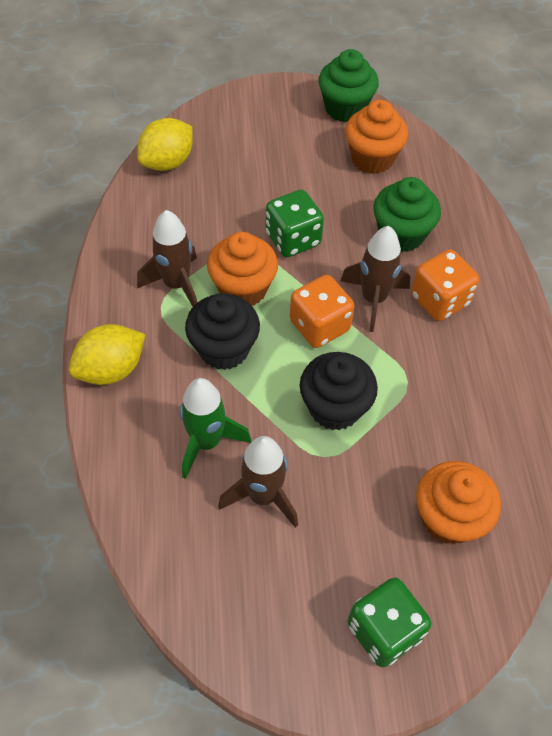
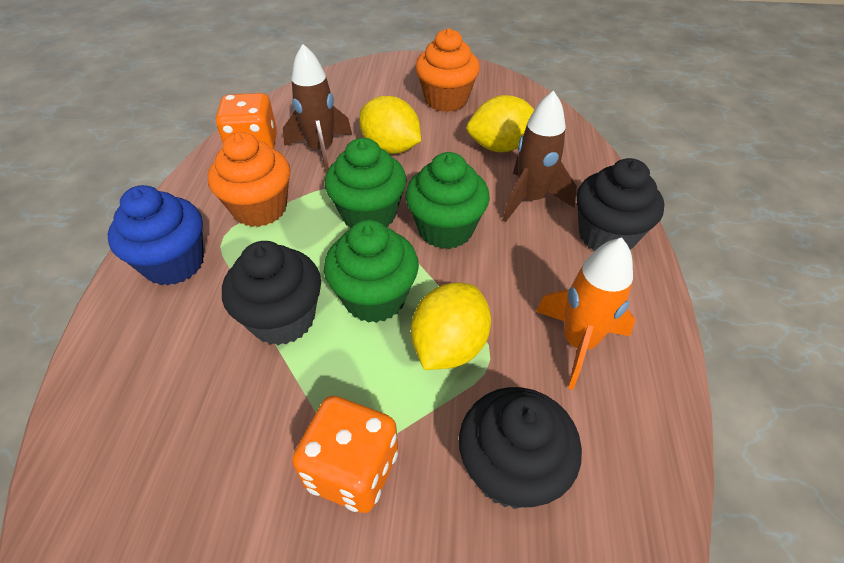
black cupcake: 2 -> 3
blue cupcake: 0 -> 1
brown rocket: 3 -> 2
green cupcake: 2 -> 3
green dice: 2 -> 0
green rocket: 1 -> 0
orange cupcake: 3 -> 2
orange rocket: 0 -> 1
yellow lemon: 2 -> 3

